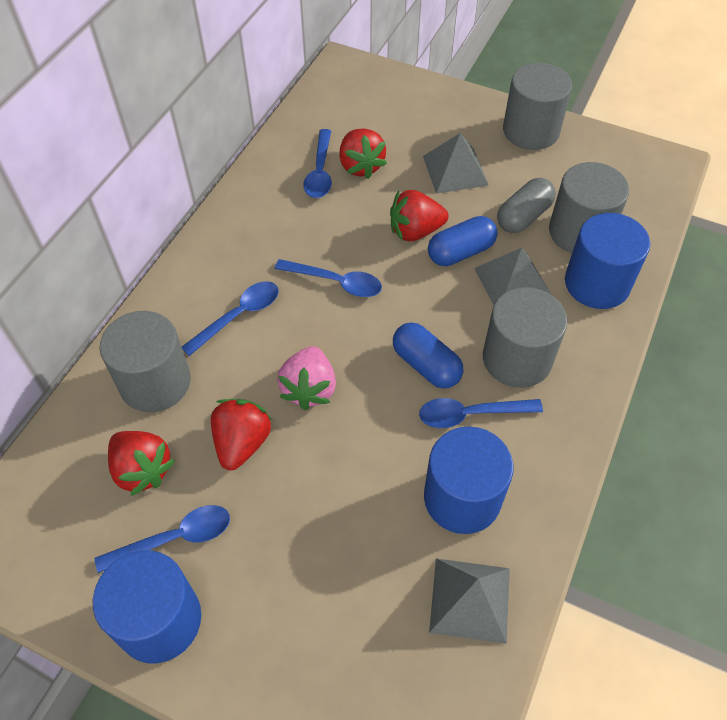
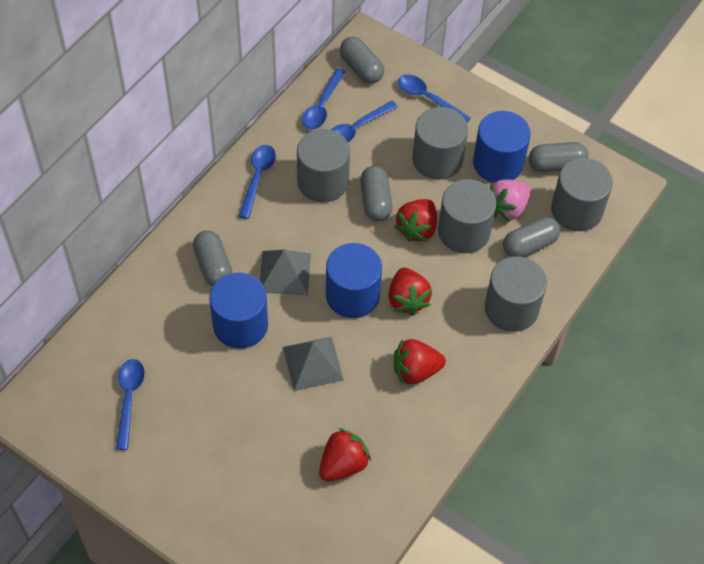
blue capsule: 2 -> 0
grey capsule: 1 -> 5
grey cylinder: 4 -> 5
grey pyramid: 3 -> 2

